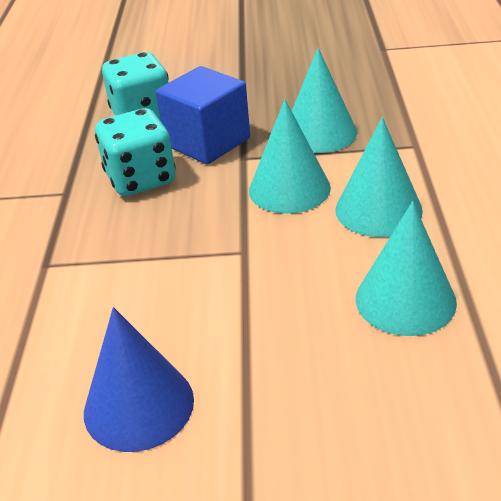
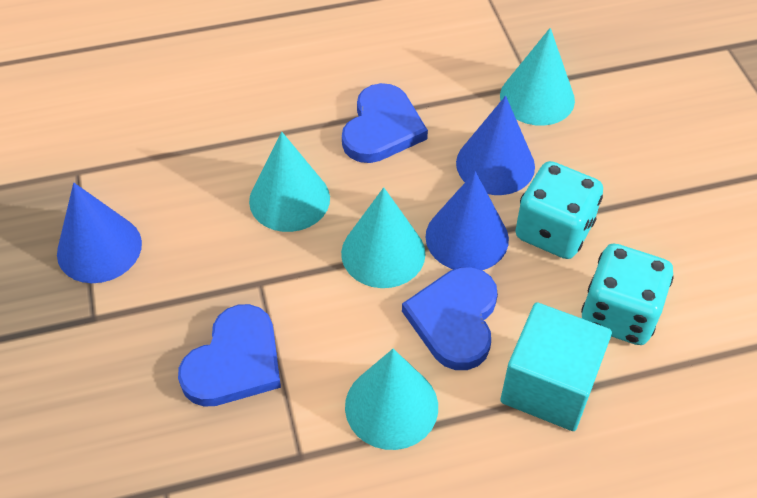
blue cone: 1 -> 3
blue cube: 1 -> 0
blue heart: 0 -> 3
turquoise cube: 0 -> 1

